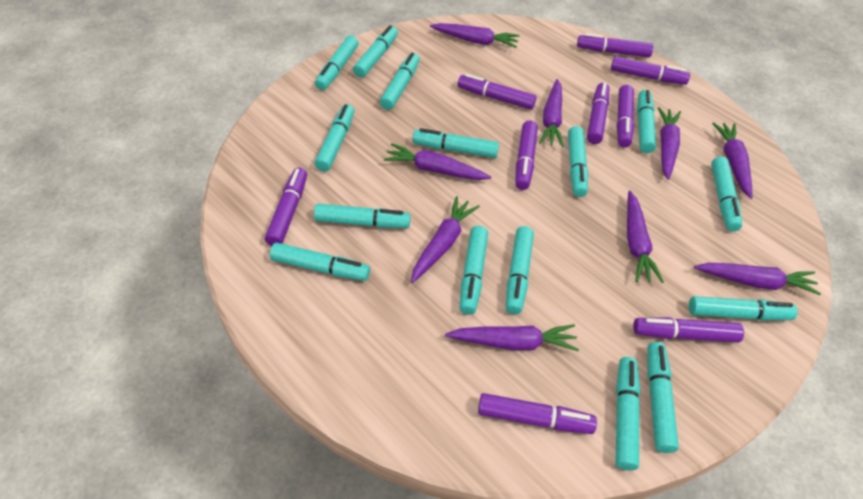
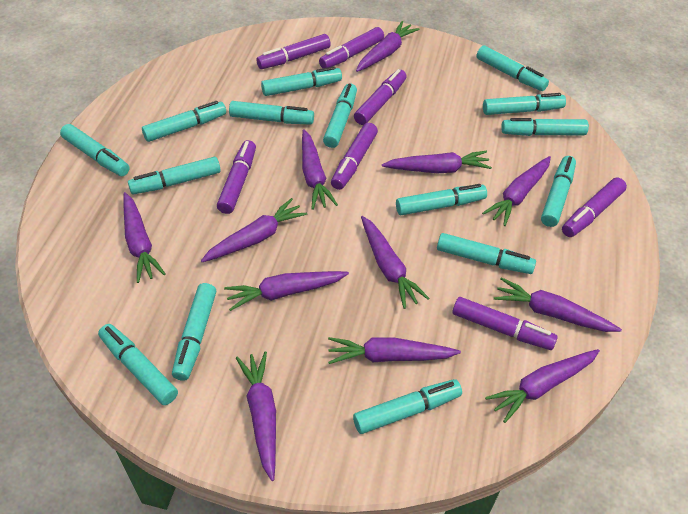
purple carrot: 9 -> 12
purple marker: 9 -> 7

